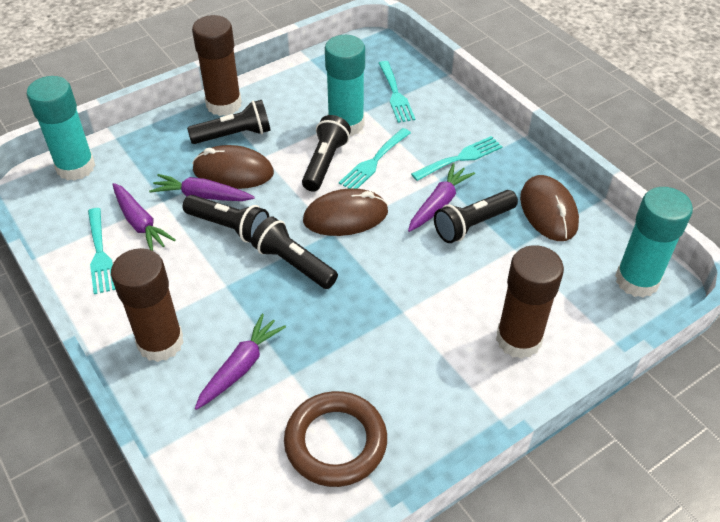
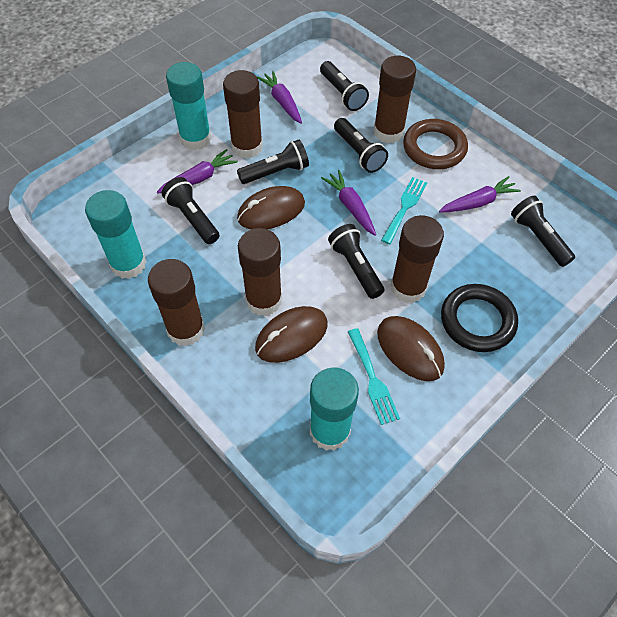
black flashlight: 5 -> 6
black ring: 0 -> 1
brown glue stick: 3 -> 5
turquoise fork: 4 -> 2

